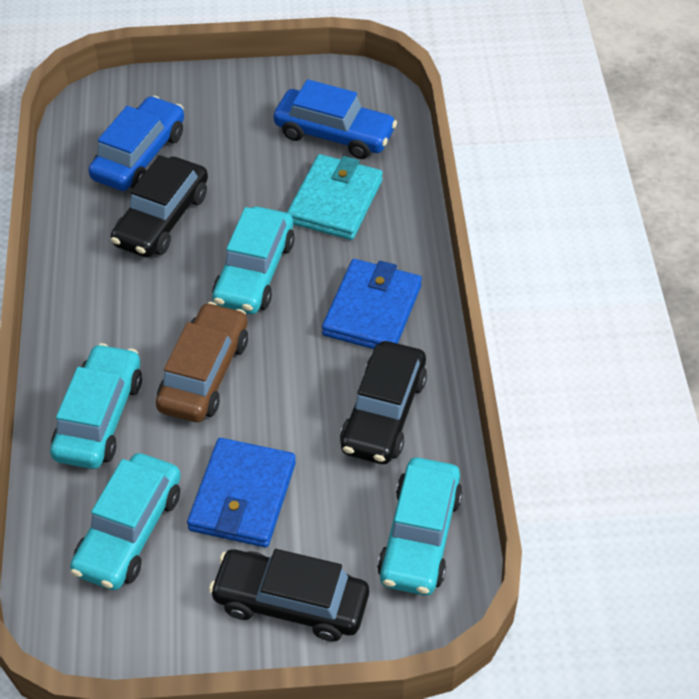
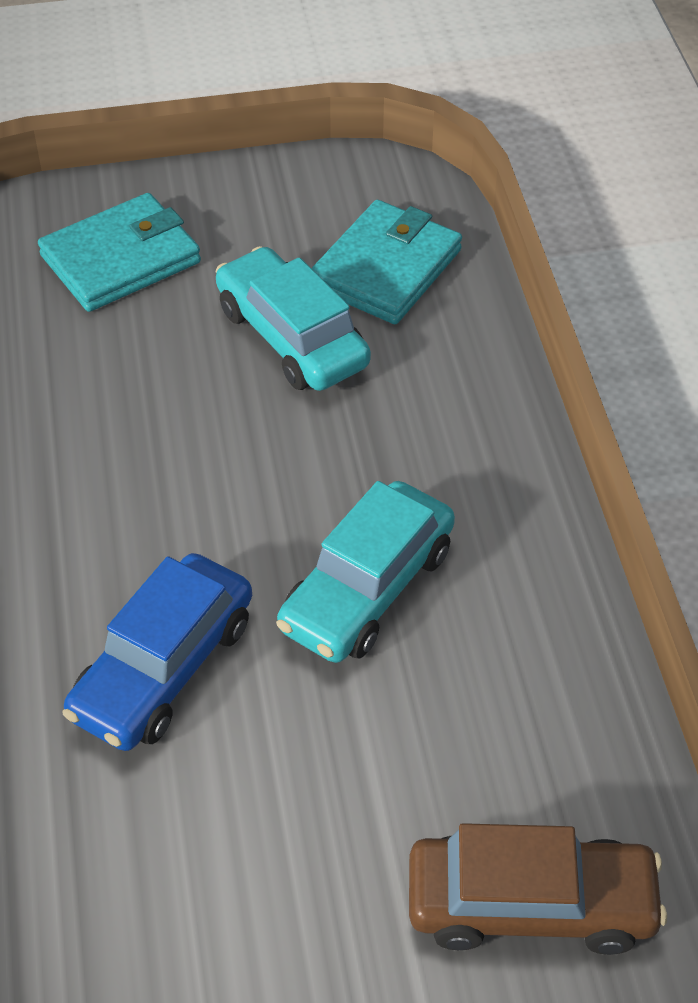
black car: 3 -> 0
blue car: 2 -> 1
blue wallet: 2 -> 0
turquoise car: 4 -> 2
turquoise wallet: 1 -> 2

